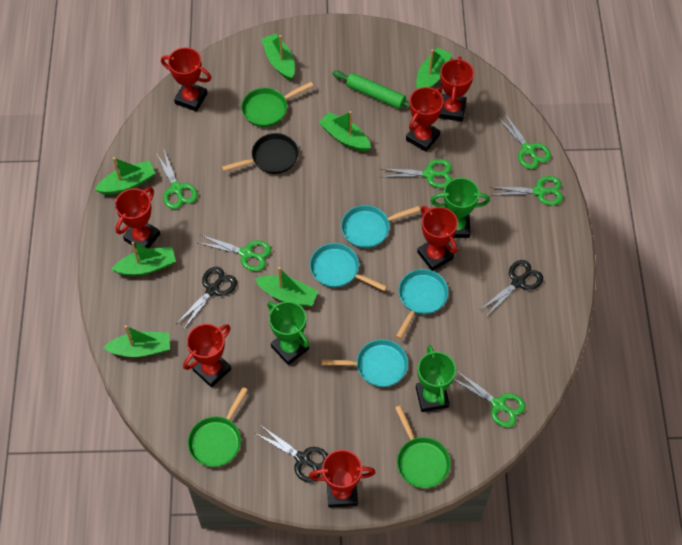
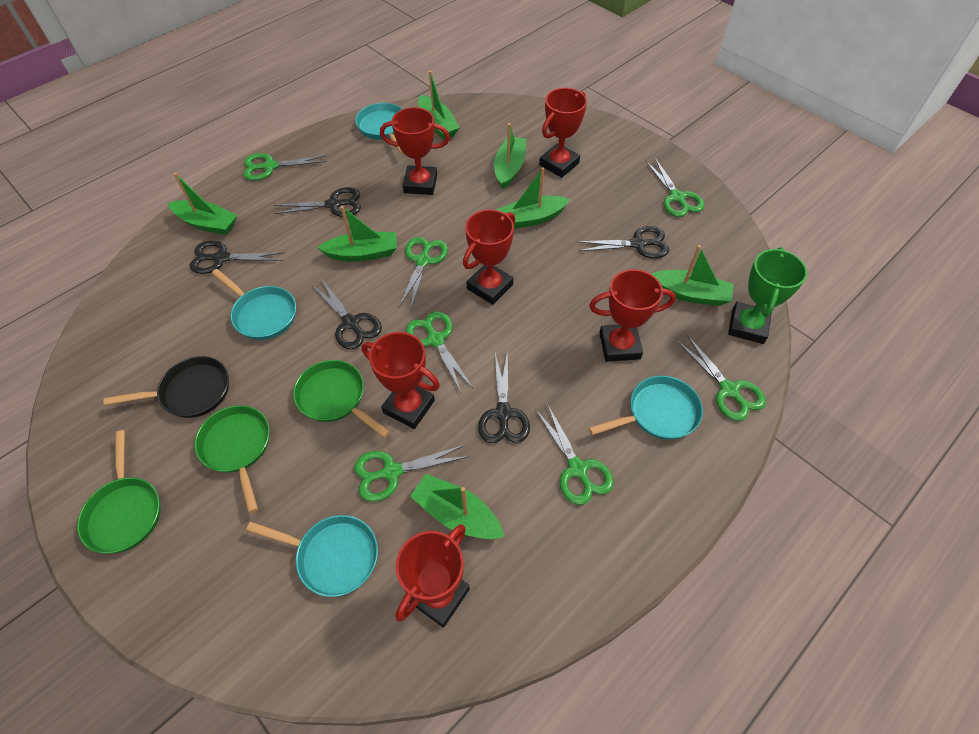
black scissors: 3 -> 5
green rolling pin: 1 -> 0
green scissors: 6 -> 7
green trophy: 3 -> 1
red trophy: 7 -> 6

